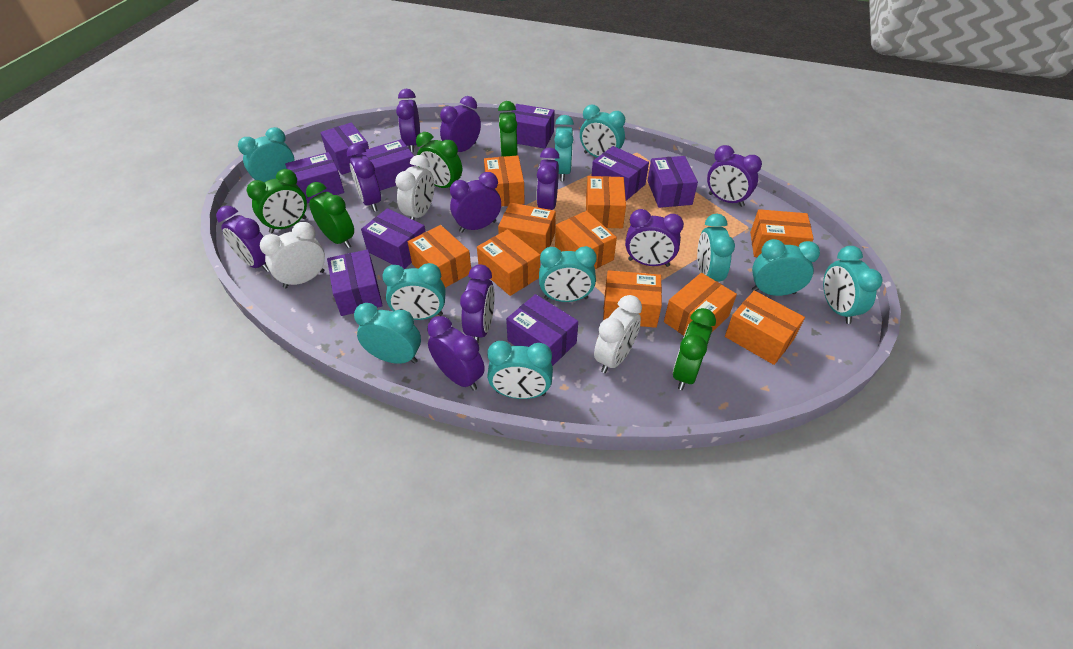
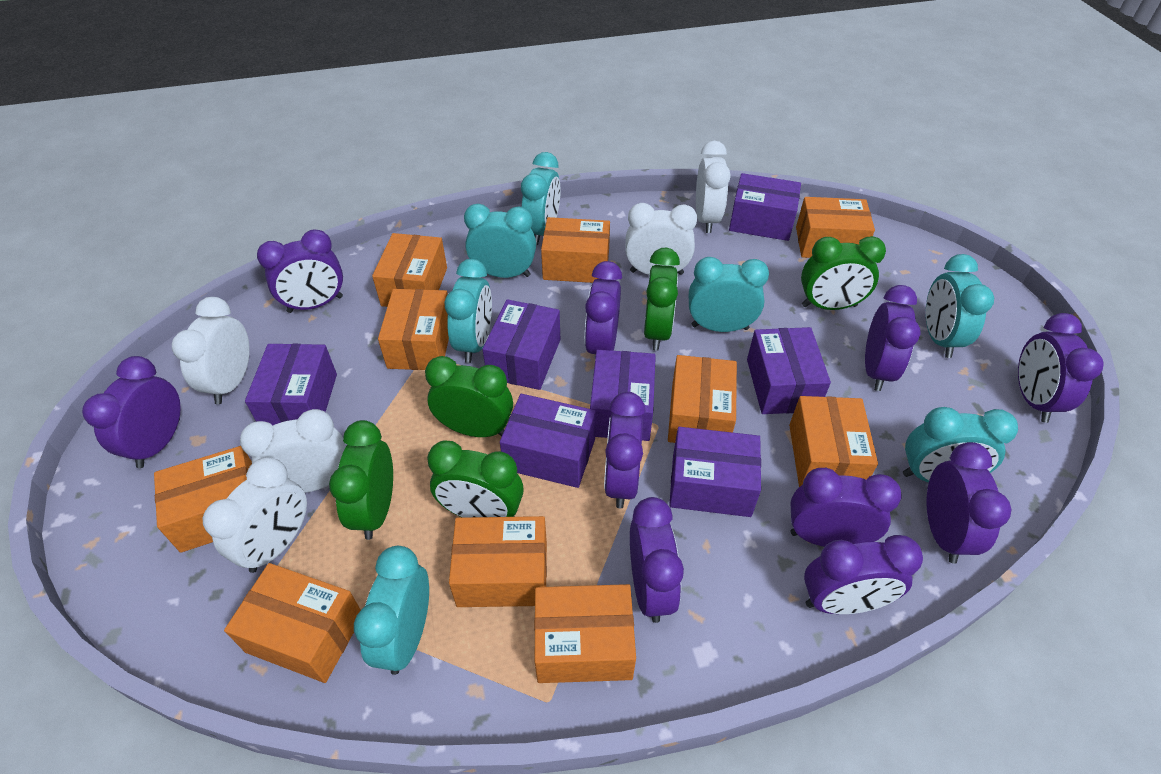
purple box: 9 -> 7
turquoise clock: 10 -> 7
white clock: 3 -> 5

